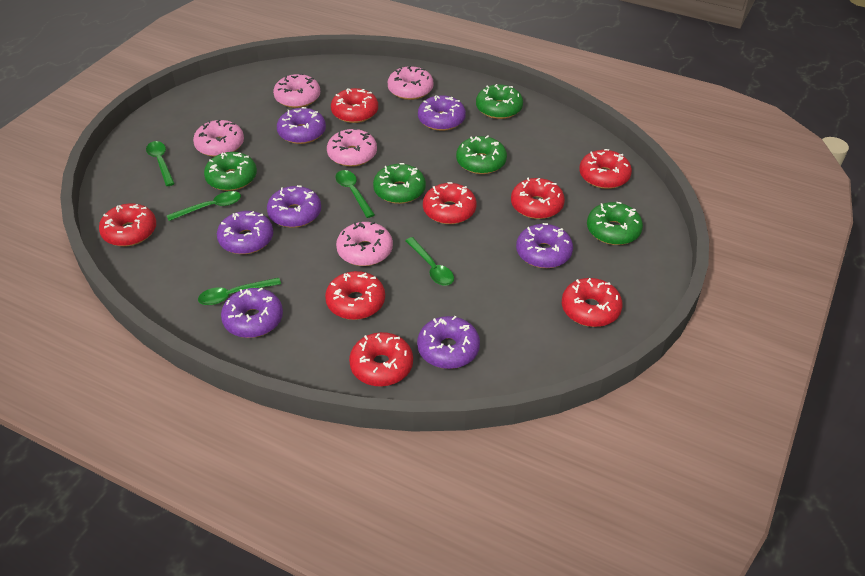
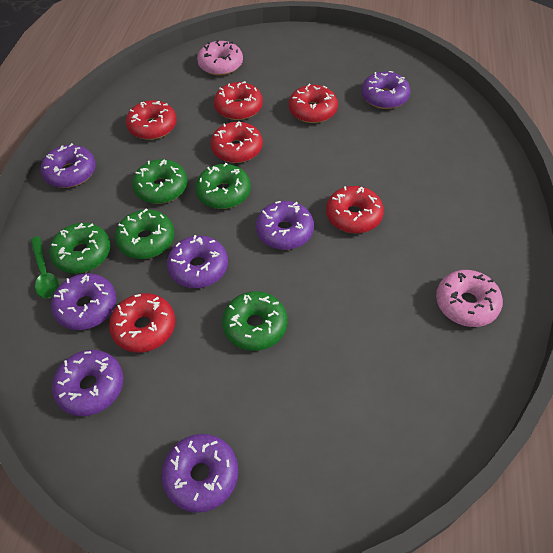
green spoon: 5 -> 1
pink donut: 5 -> 2
red donut: 8 -> 6

